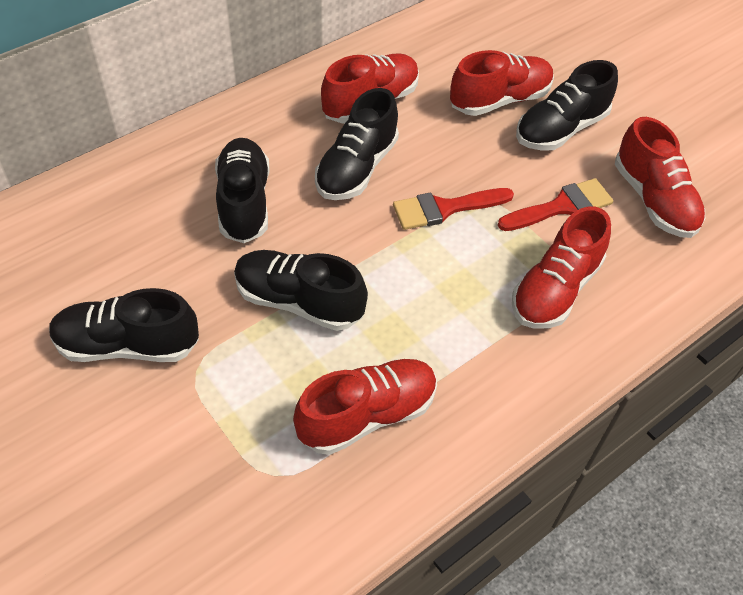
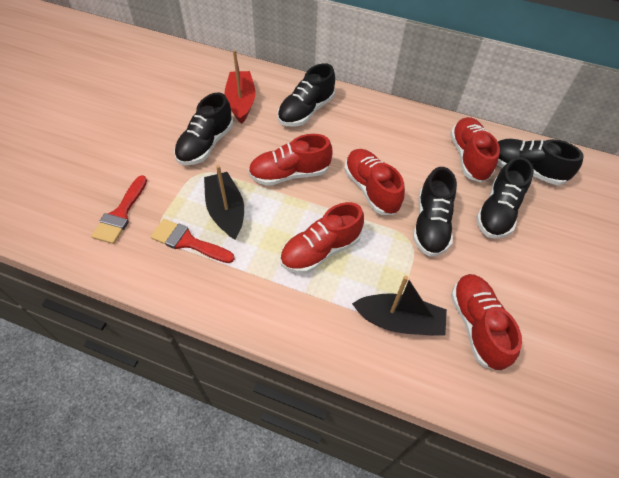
black boat: 0 -> 2
red boat: 0 -> 1

